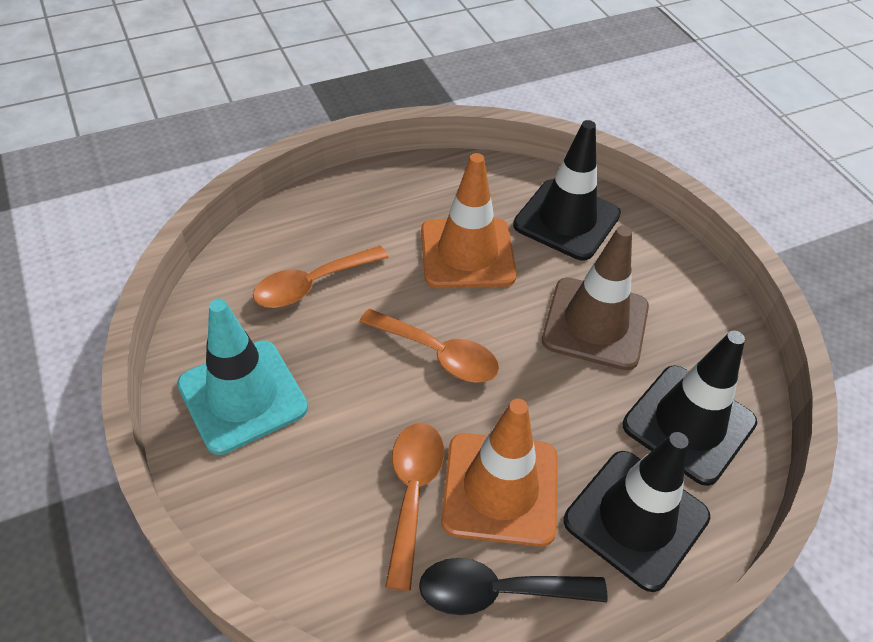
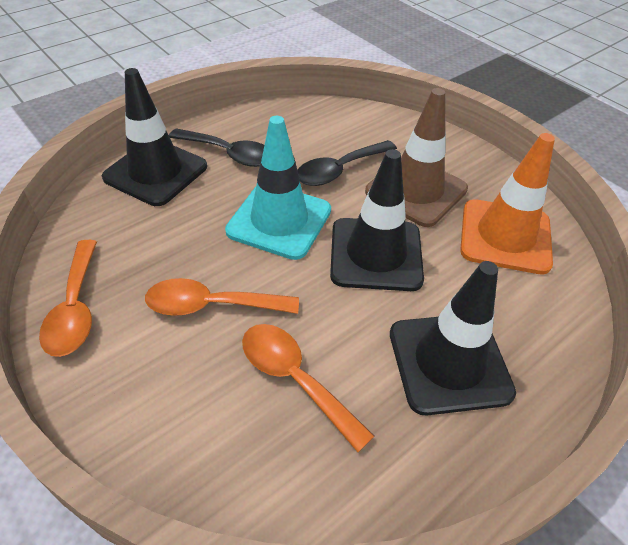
black spoon: 1 -> 2
orange traffic cone: 2 -> 1

